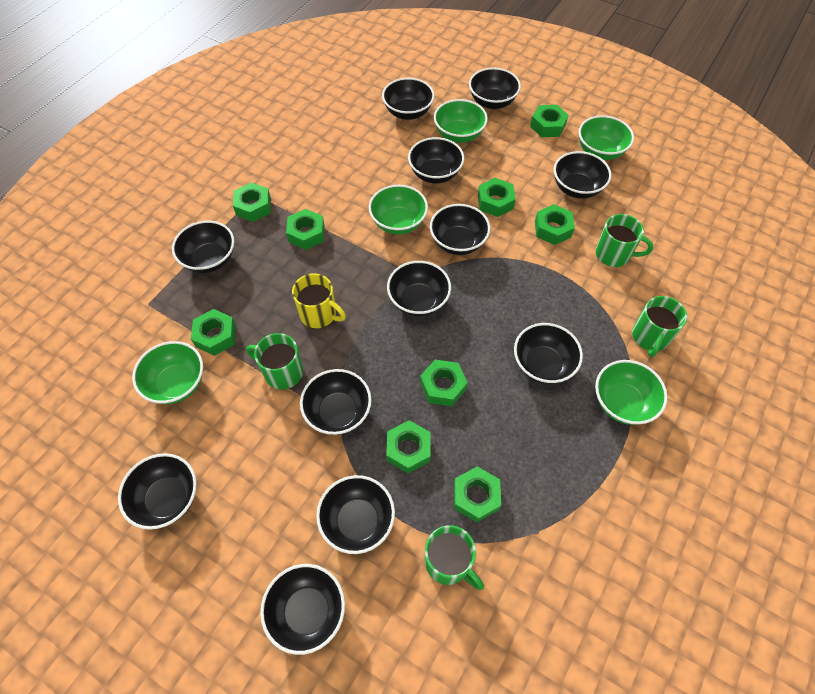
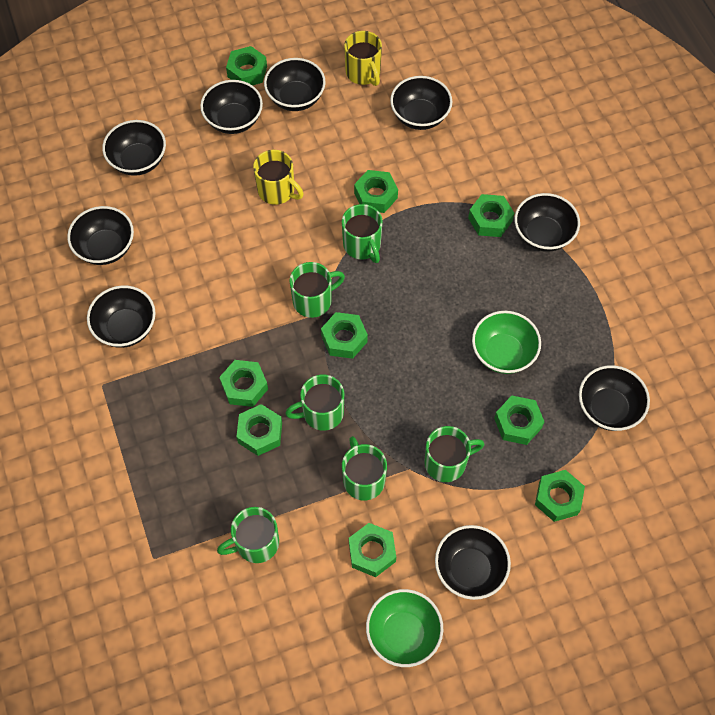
black bowl: 12 -> 9
green bowl: 5 -> 2
green mug: 4 -> 6
yellow mug: 1 -> 2

